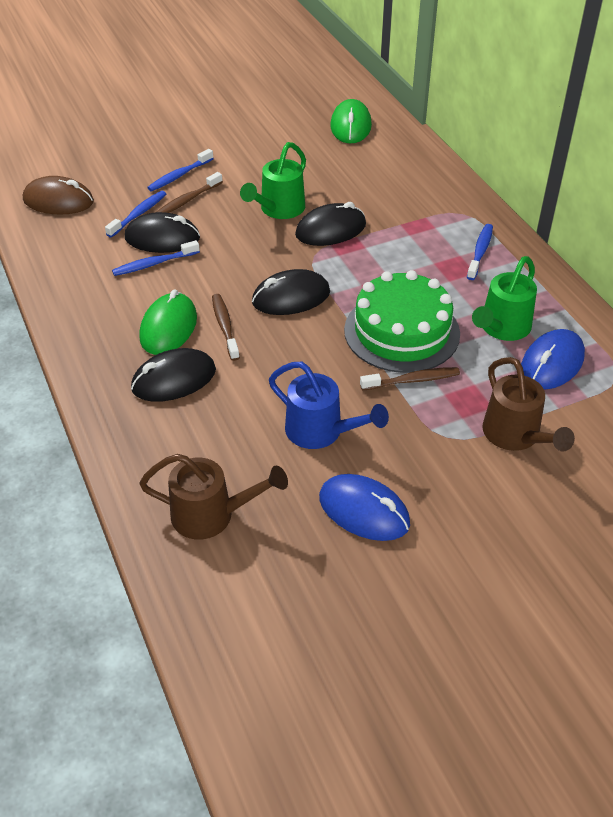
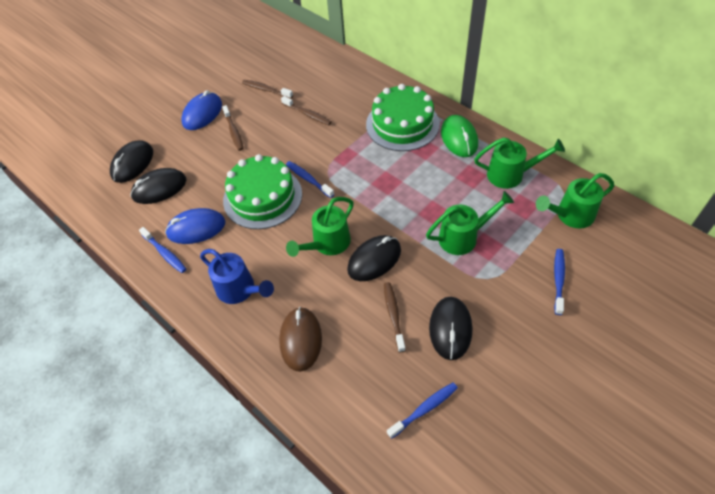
brown toothbrush: 3 -> 4
brown watering can: 2 -> 0
green cake: 1 -> 2
green mouse: 2 -> 1
green watering can: 2 -> 4

